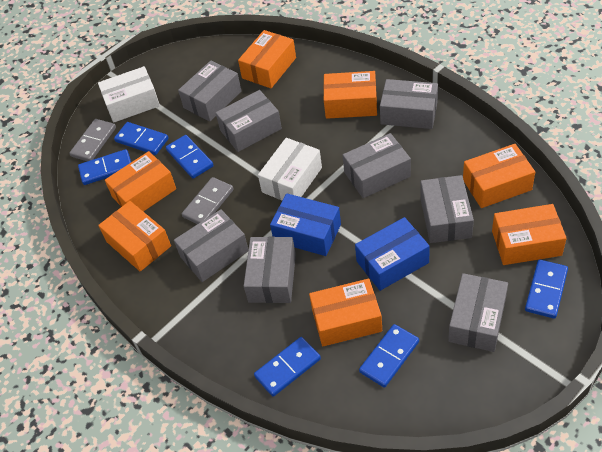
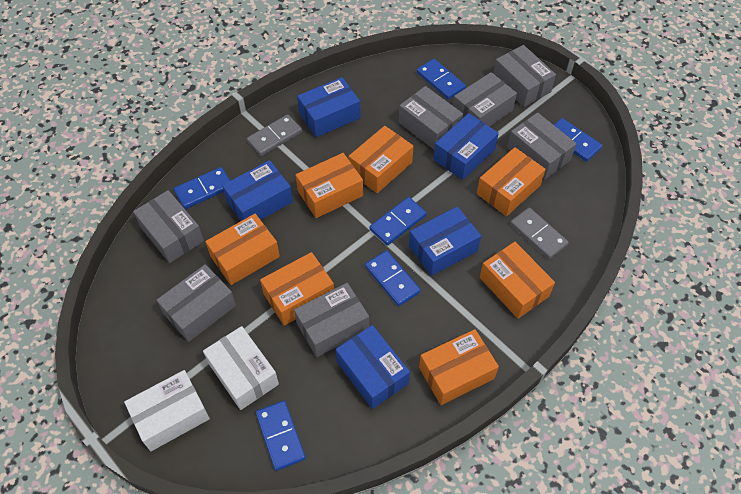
blue box: 2 -> 5
grey box: 8 -> 7

